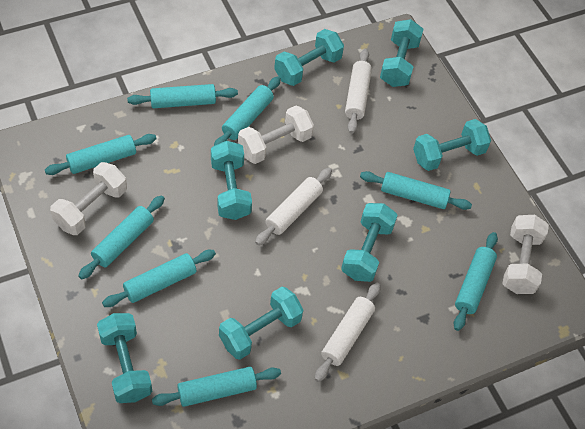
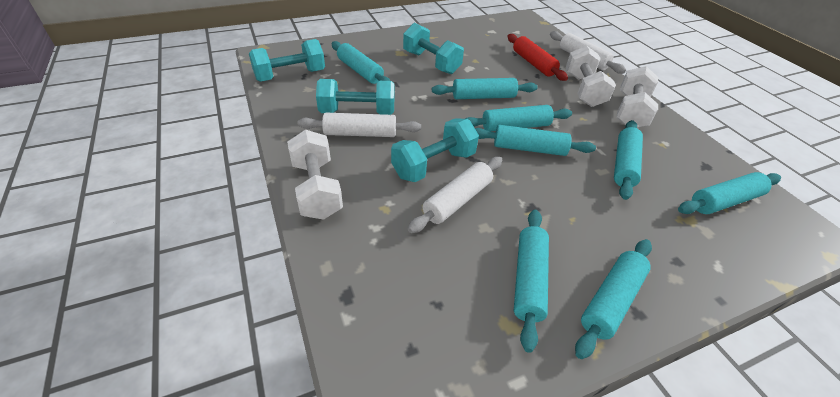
red rolling pin: 0 -> 1
turquoise dumbbell: 7 -> 4

